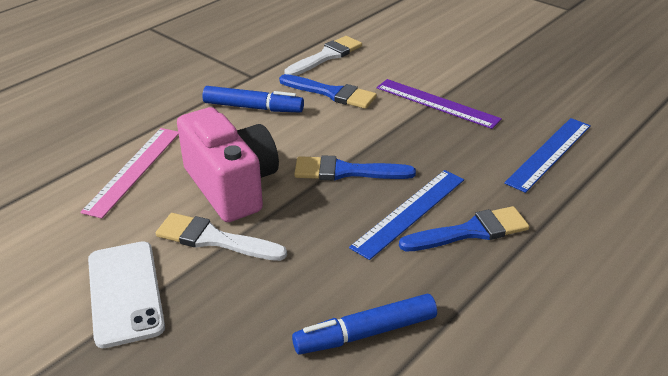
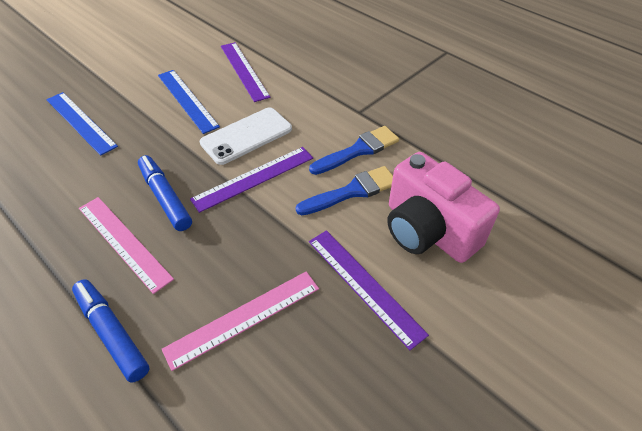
blue brush: 3 -> 2
pink ruler: 1 -> 2
purple ruler: 1 -> 3
white brush: 2 -> 0

